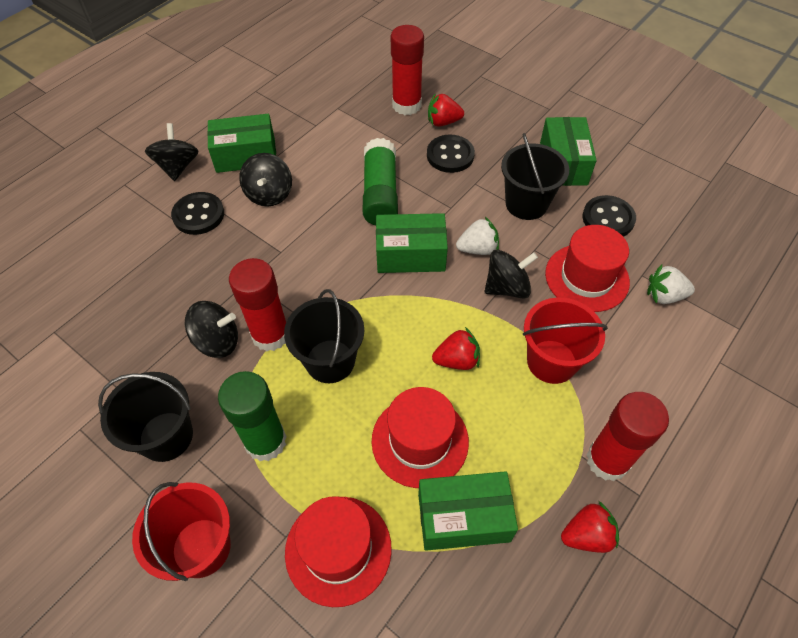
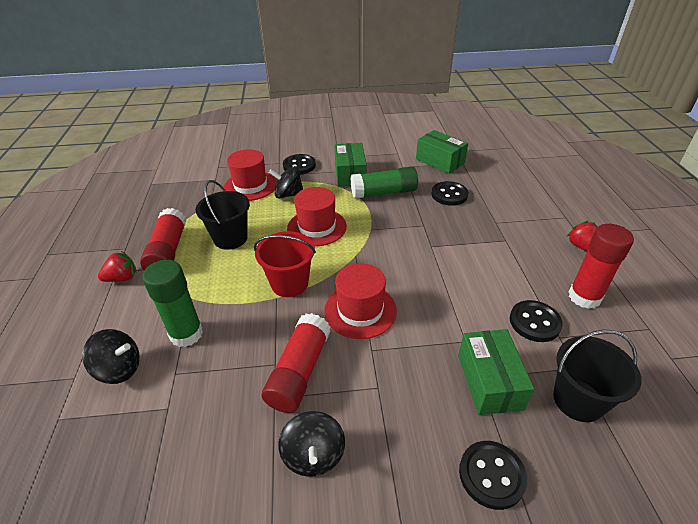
black bucket: 3 -> 2
black button: 3 -> 4
black spinning top: 4 -> 3
green box: 4 -> 3
red bucket: 2 -> 1
red strawberry: 3 -> 2
white strawberry: 2 -> 0

